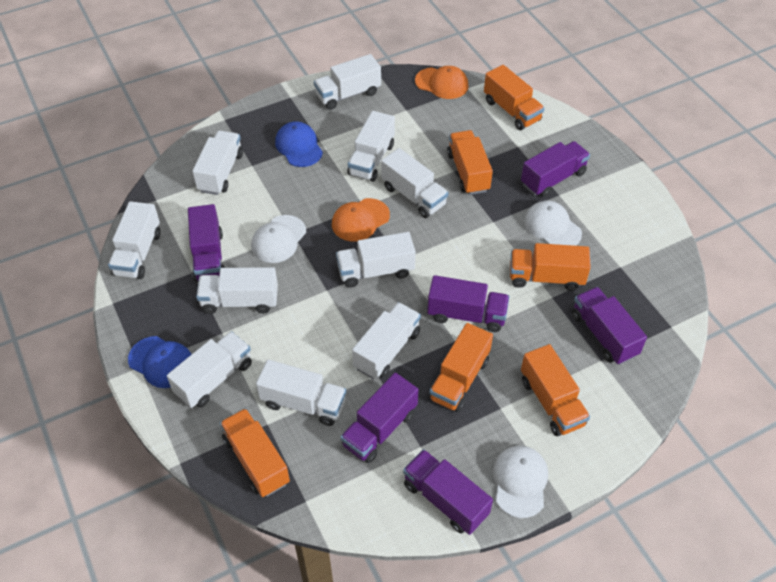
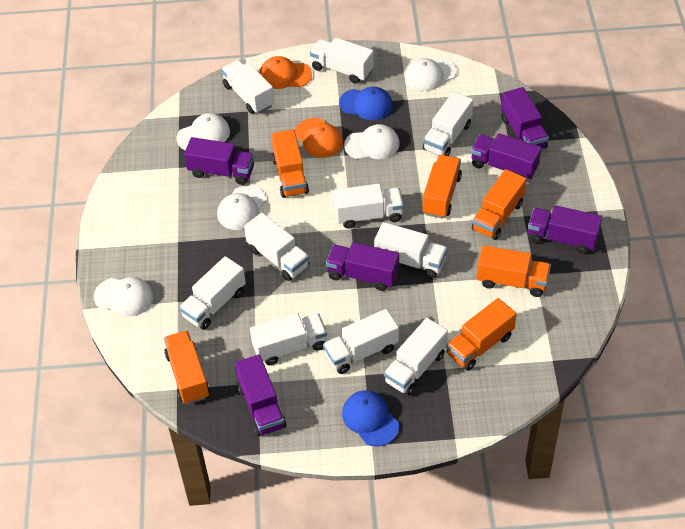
white cap: 3 -> 5

